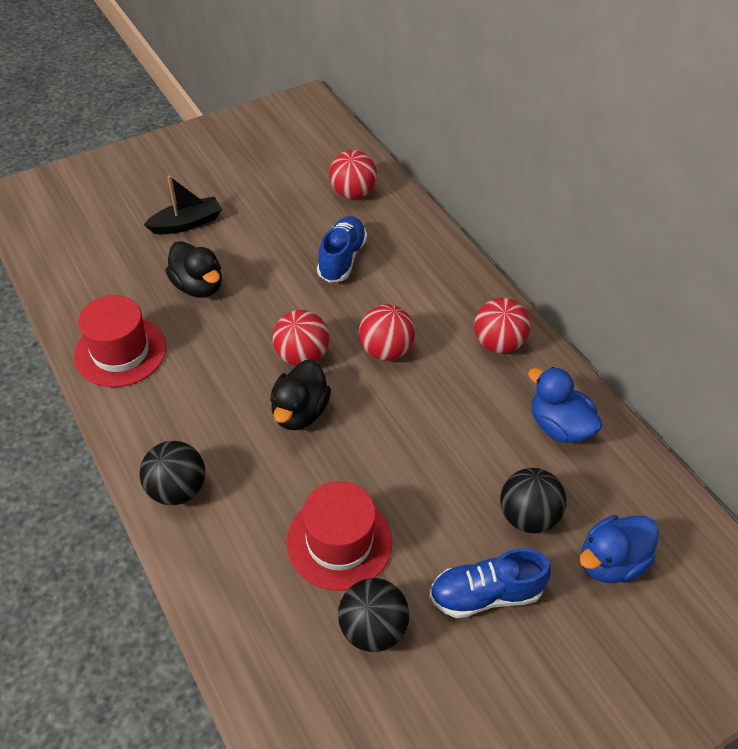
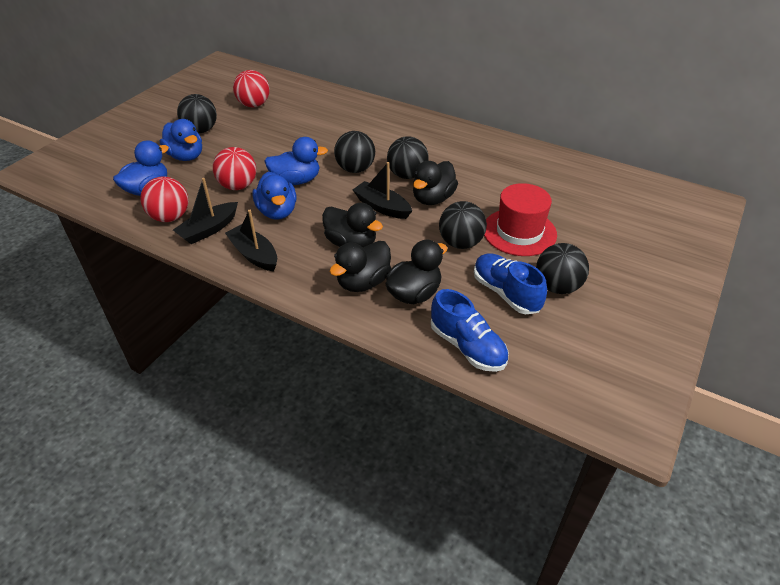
black ball: 3 -> 5
black boat: 1 -> 3
black duck: 2 -> 4
blue duck: 2 -> 4
red ball: 4 -> 3
red hat: 2 -> 1

